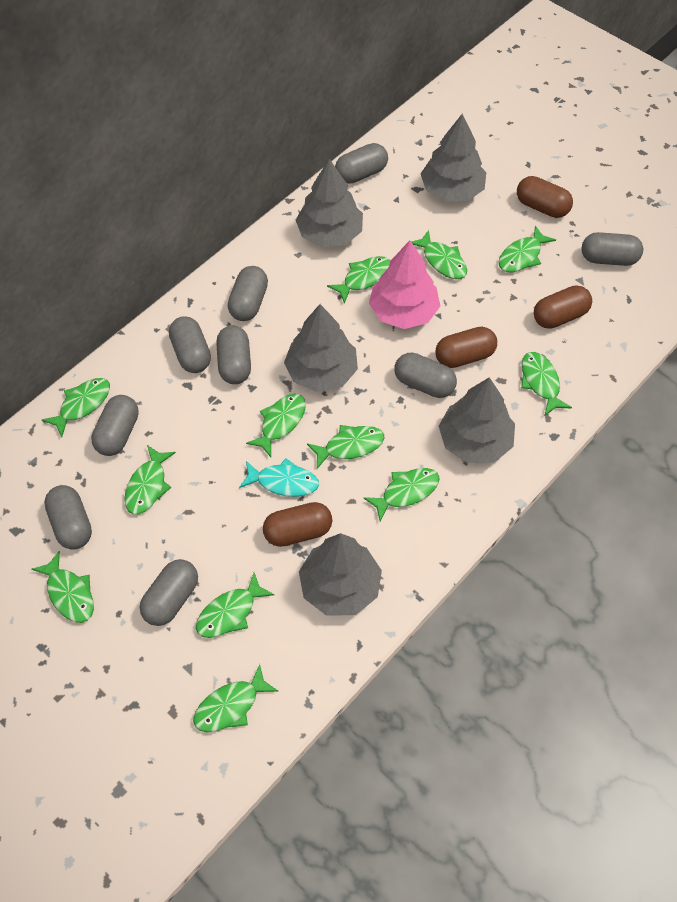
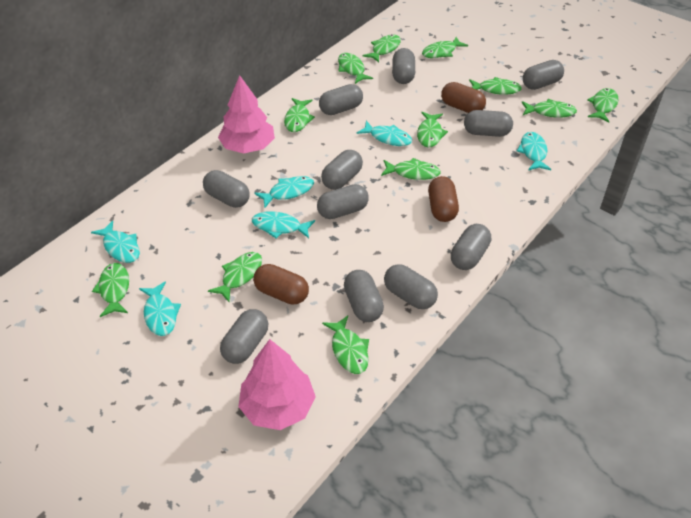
brown capsule: 4 -> 3
grey capsule: 9 -> 11
grey tree: 5 -> 0
pink tree: 1 -> 2
turquoise fish: 1 -> 6

